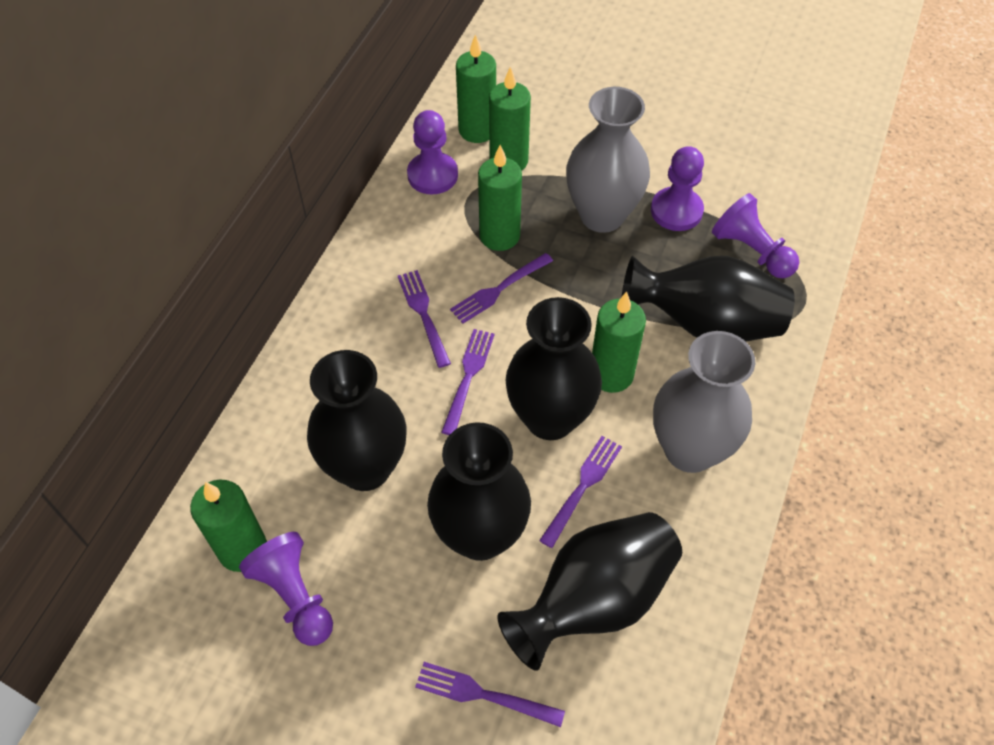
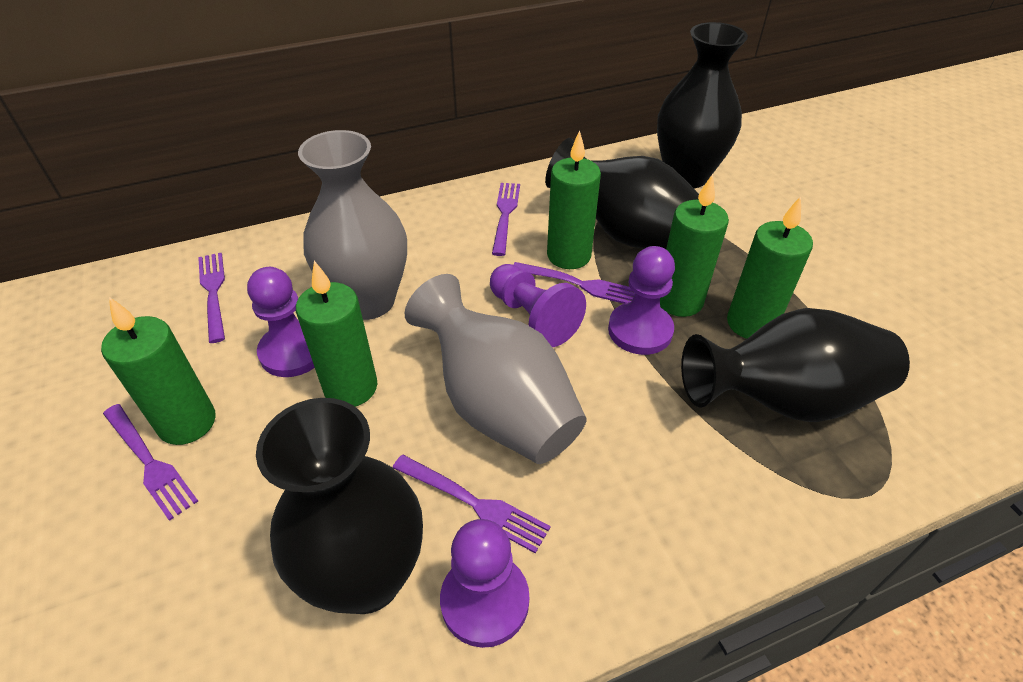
black vase: 5 -> 4

